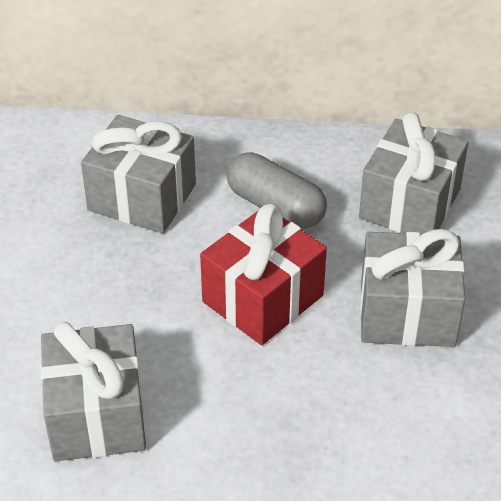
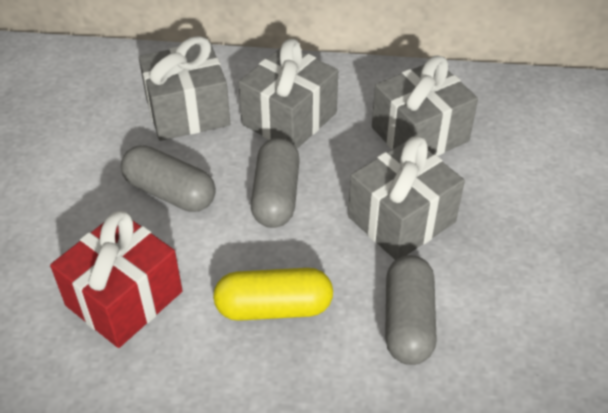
grey capsule: 1 -> 3
yellow capsule: 0 -> 1

